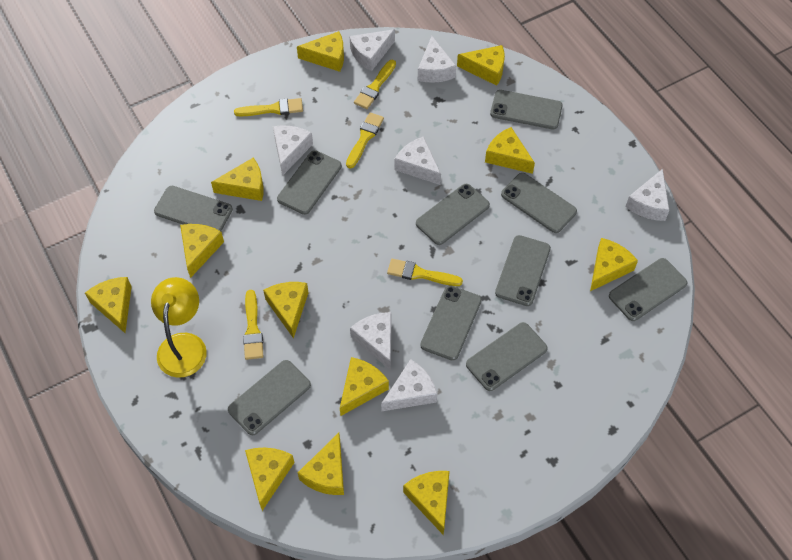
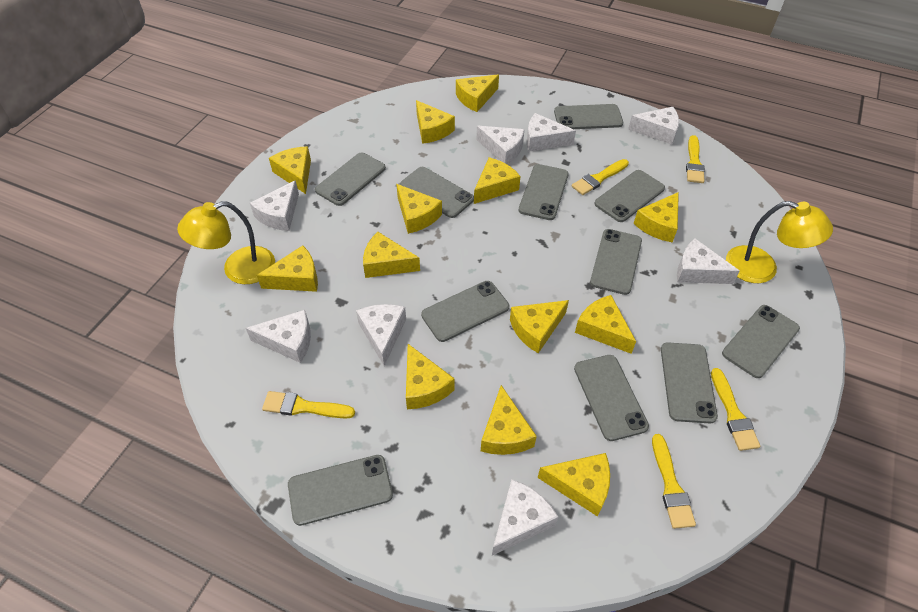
grey phone: 10 -> 11
white cheese: 7 -> 8
yellow cheese: 12 -> 13
yellow lamp: 1 -> 2

